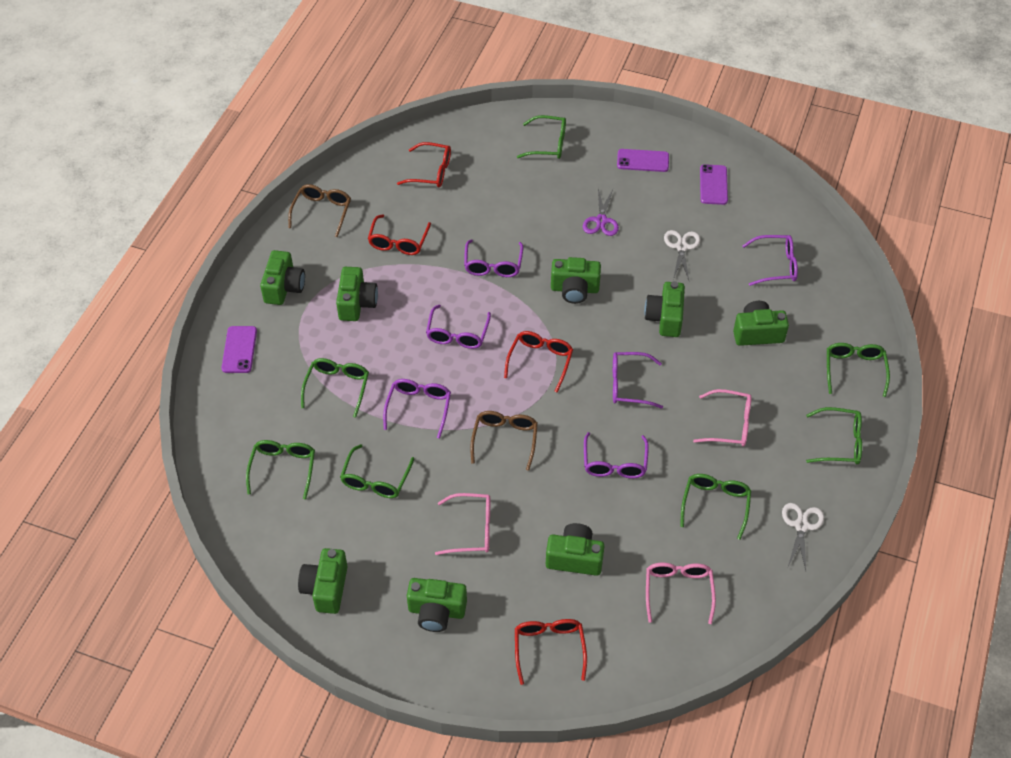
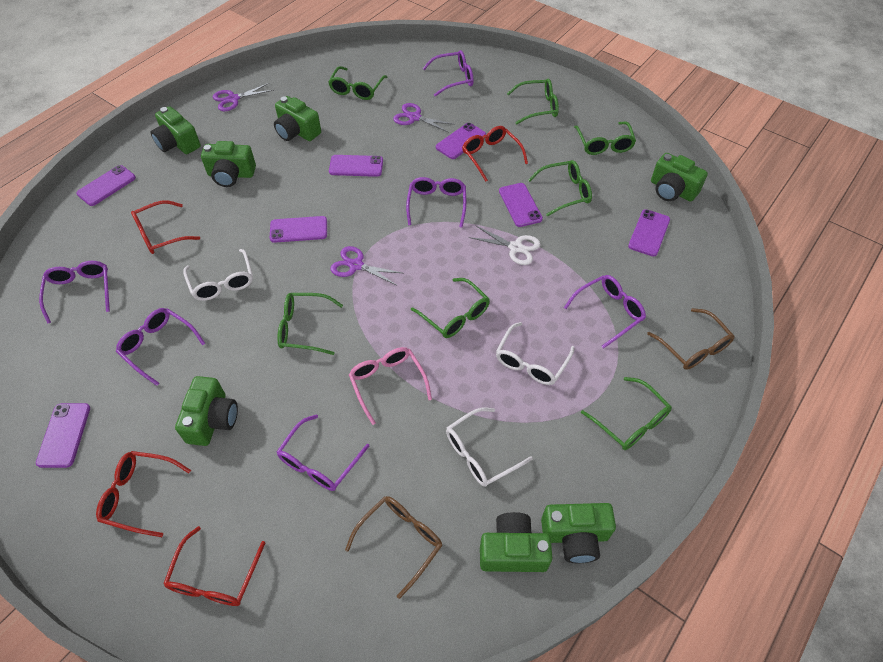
green camera: 8 -> 7
pink glasses: 3 -> 1
purple phone: 3 -> 7
purple scissors: 1 -> 3
white glasses: 0 -> 3
white scissors: 2 -> 1

